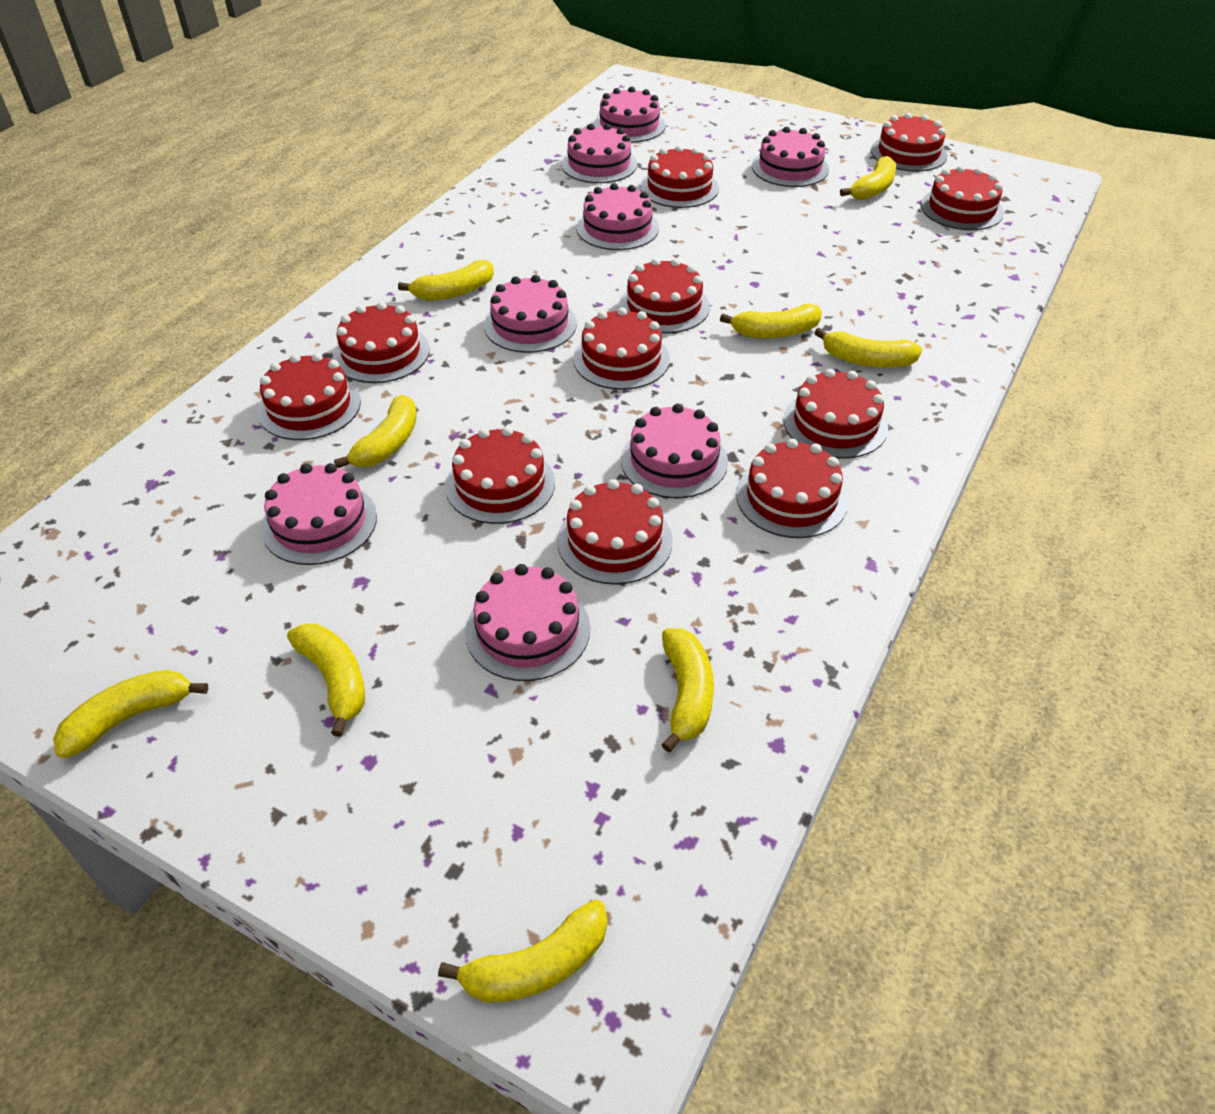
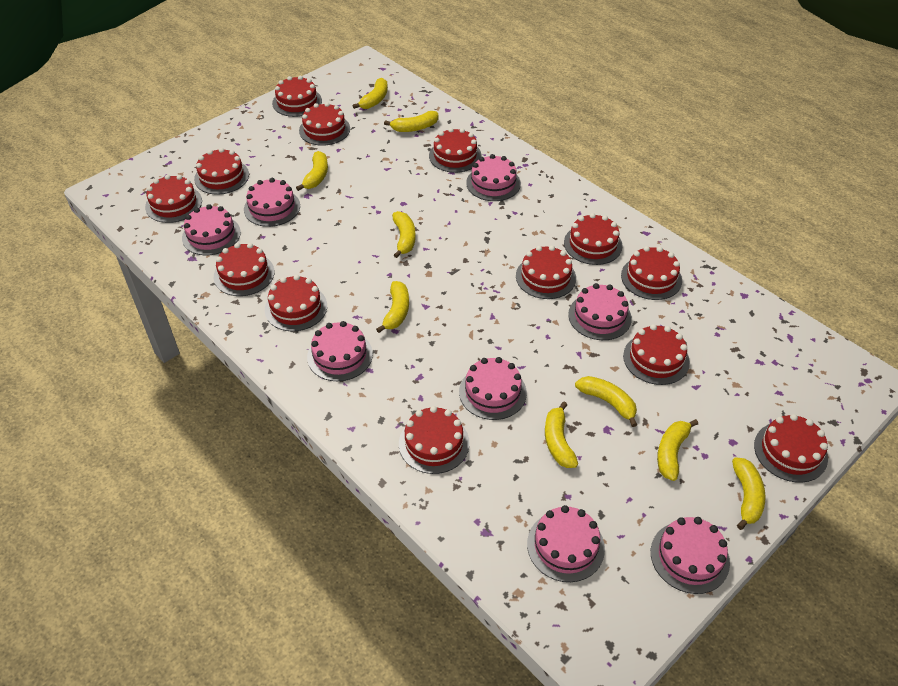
red cake: 11 -> 13

